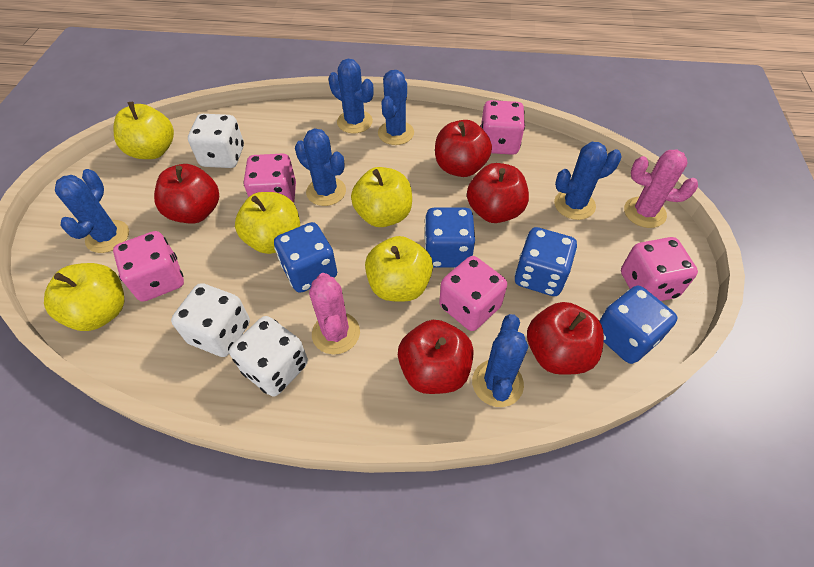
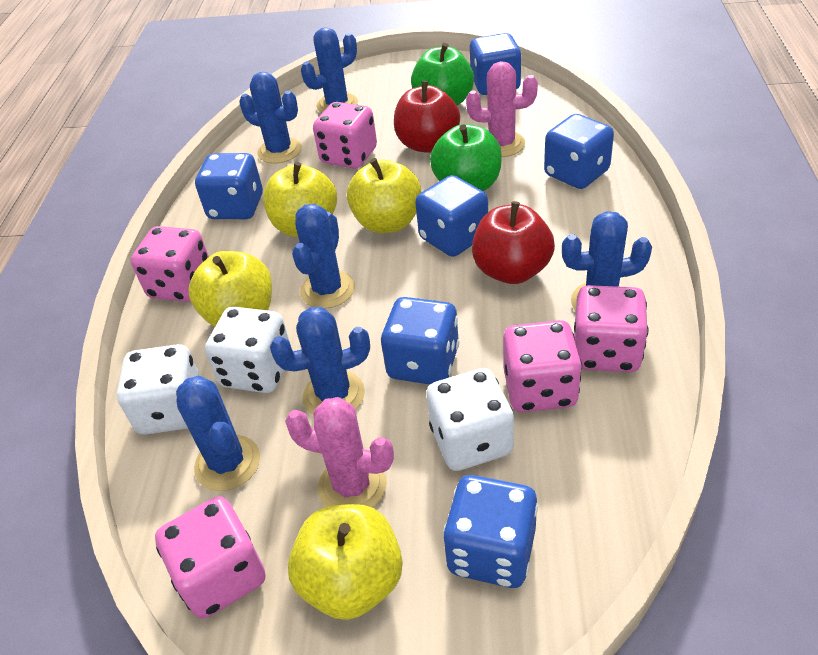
blue dice: 4 -> 6
green apple: 0 -> 2
red apple: 5 -> 2
yellow apple: 5 -> 4

